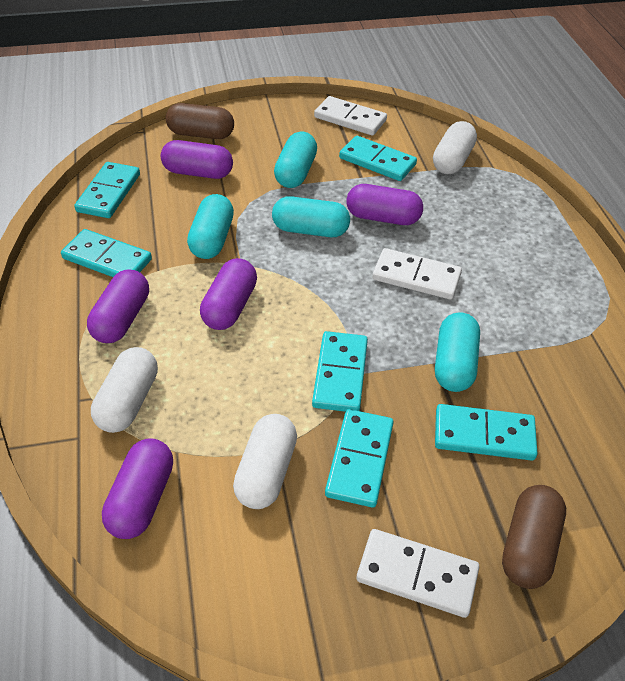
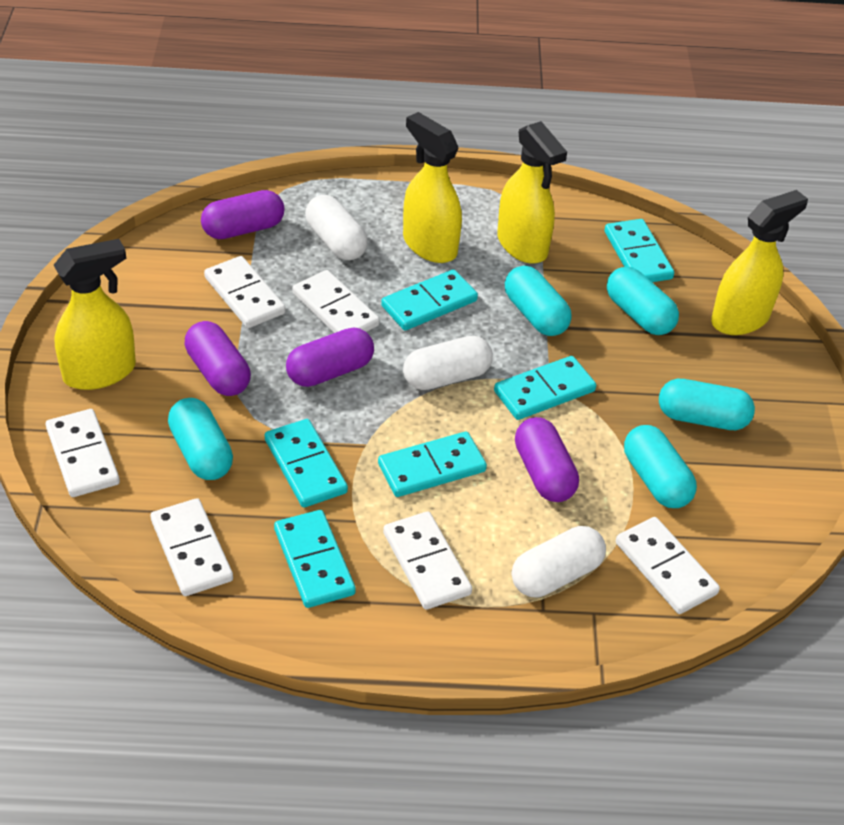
brown capsule: 2 -> 0
purple capsule: 5 -> 4
turquoise capsule: 4 -> 5
white domino: 3 -> 6
yellow spray bottle: 0 -> 4

